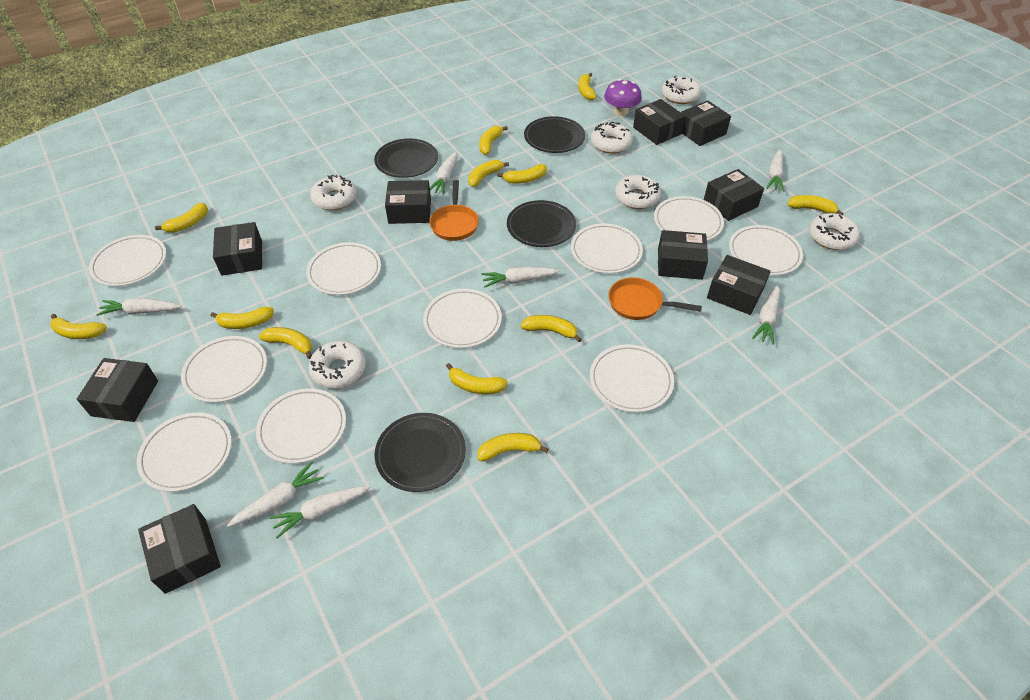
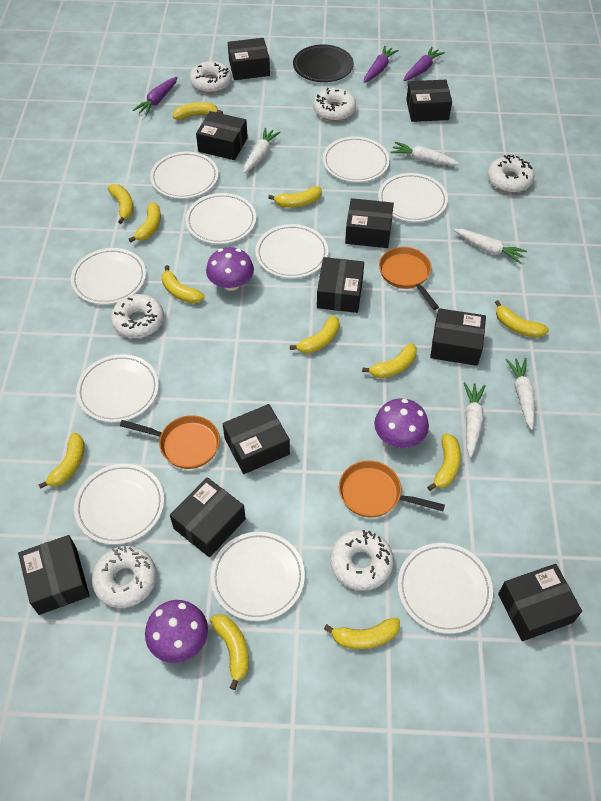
black box: 9 -> 10
black plate: 4 -> 1
orange pan: 2 -> 3
purple carrot: 0 -> 3
purple mushroom: 1 -> 3
white carrot: 7 -> 5

